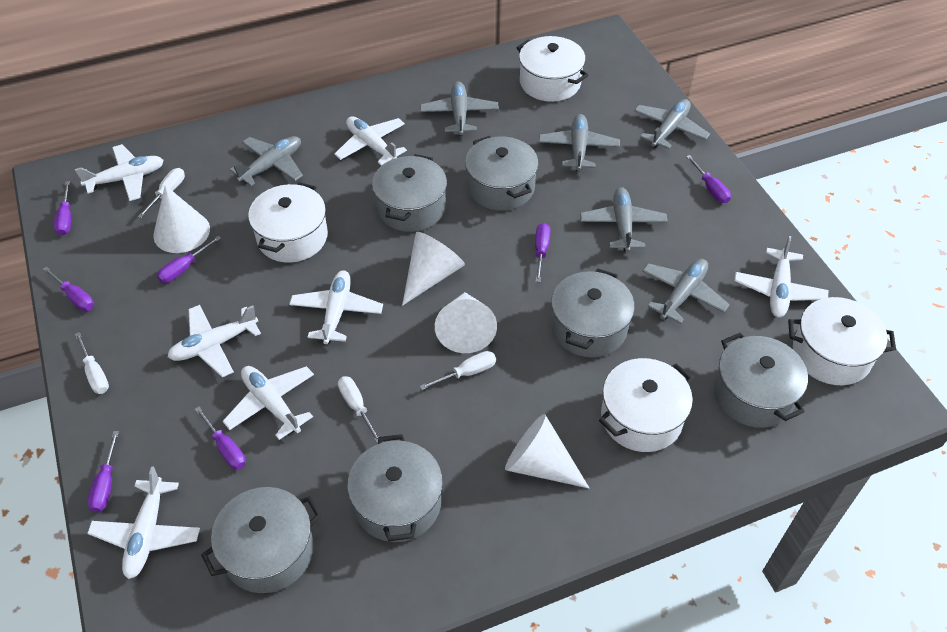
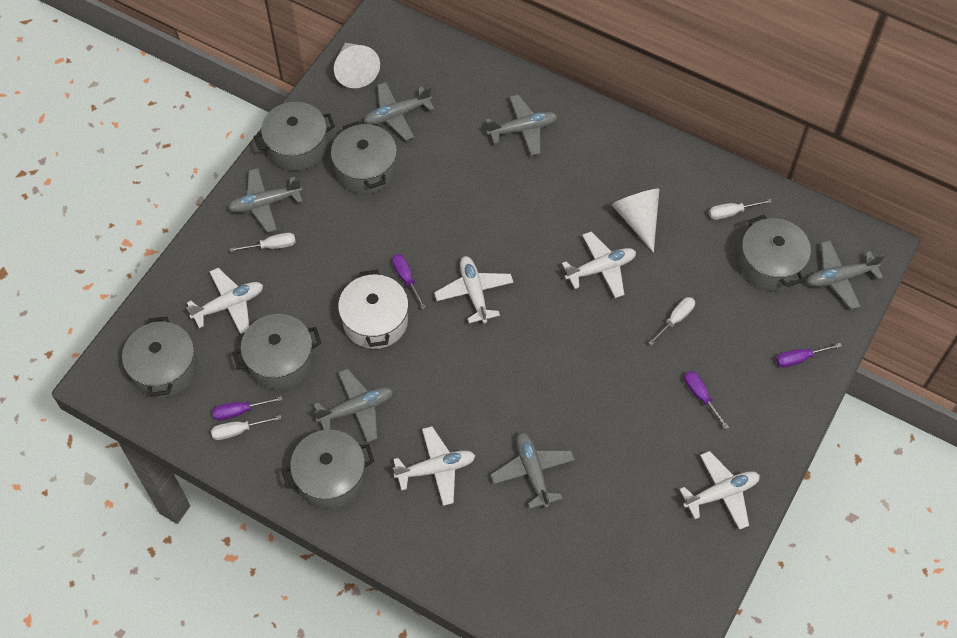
purple screwdriver: 7 -> 4
white cone: 4 -> 2
white plane: 7 -> 5
white pot: 4 -> 1

